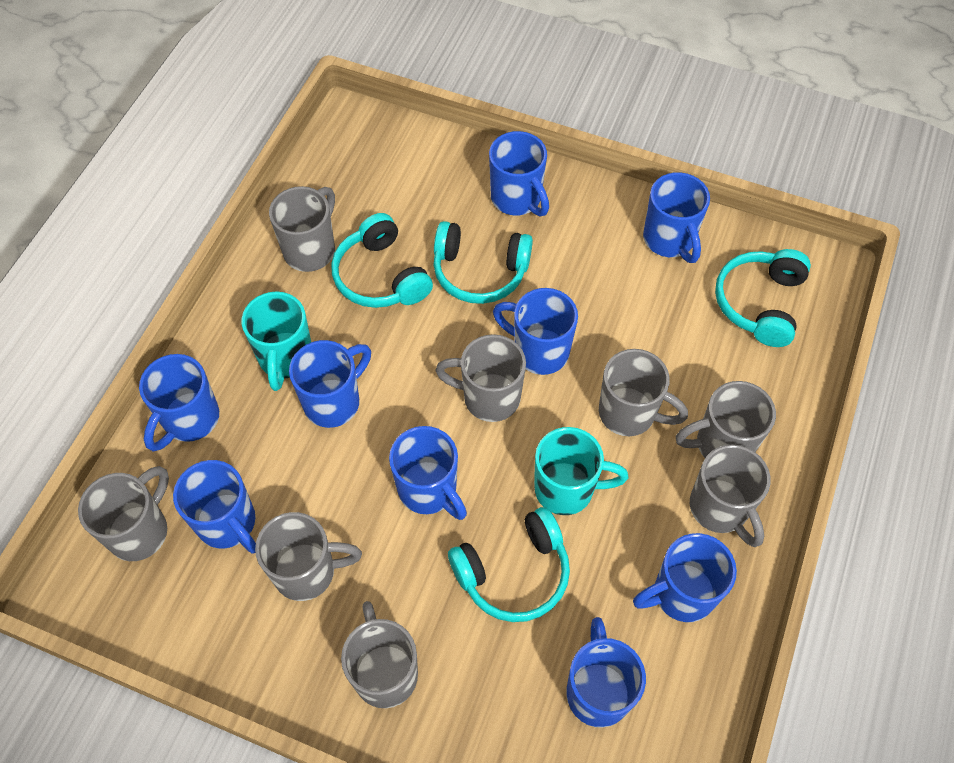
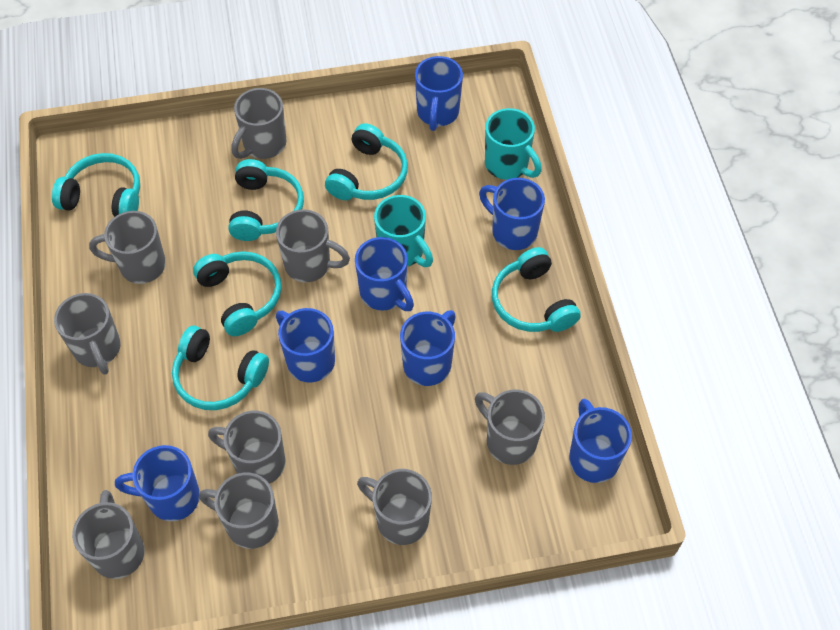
blue mug: 9 -> 7
grey mug: 8 -> 9
turquoise headphones: 4 -> 6

